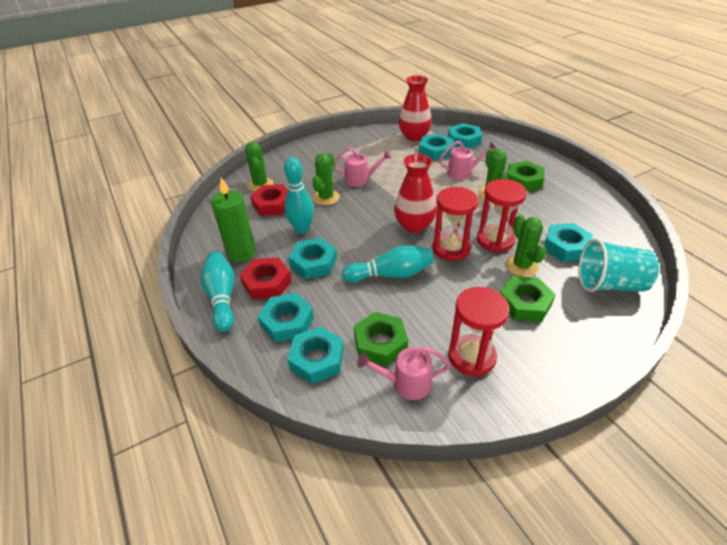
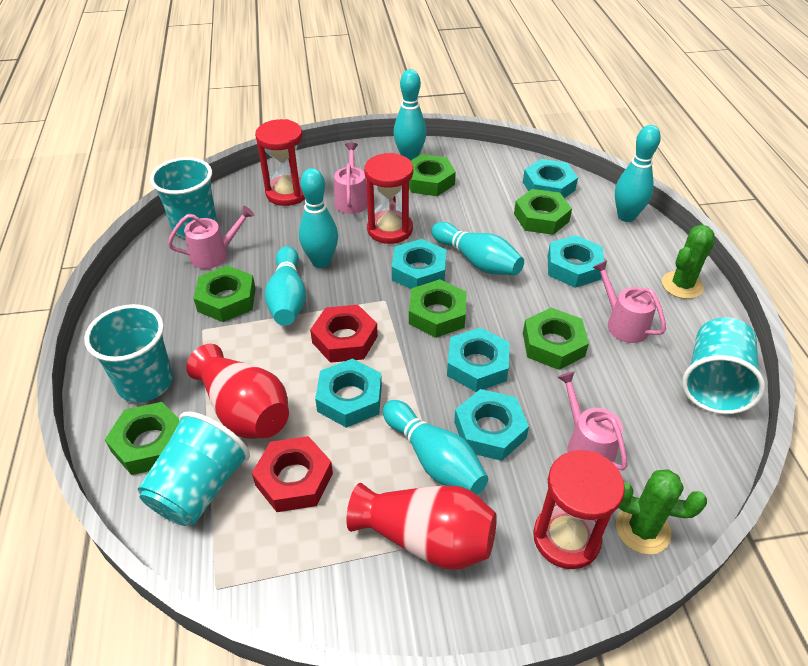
green cactus: 4 -> 2
green candle: 1 -> 0
green nut: 3 -> 6
pink watering can: 3 -> 4
turquoise bowling pin: 3 -> 6
turquoise cup: 1 -> 4

